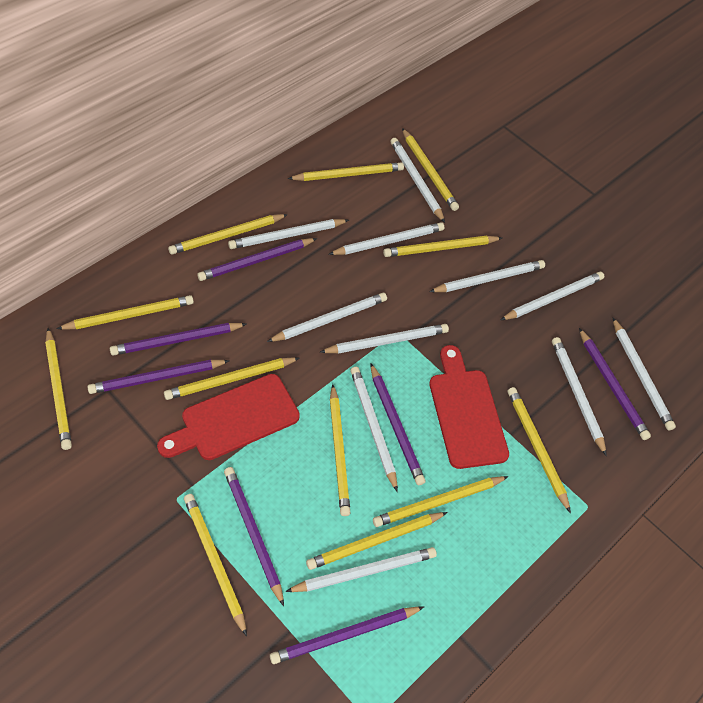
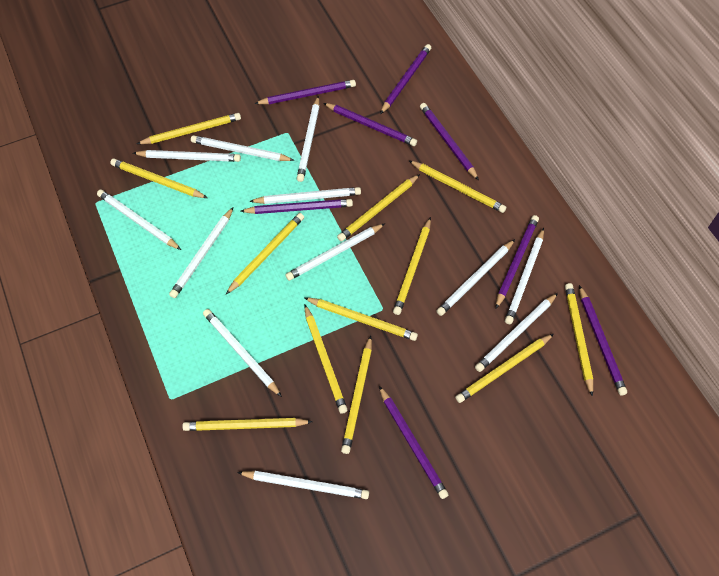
purple pencil: 7 -> 8
red cutting board: 2 -> 0
white pencil: 11 -> 12

